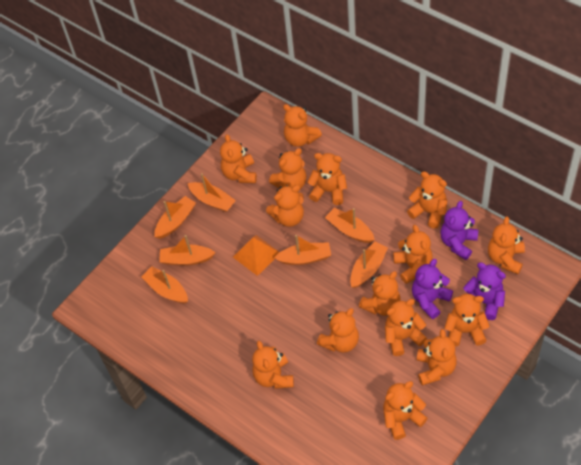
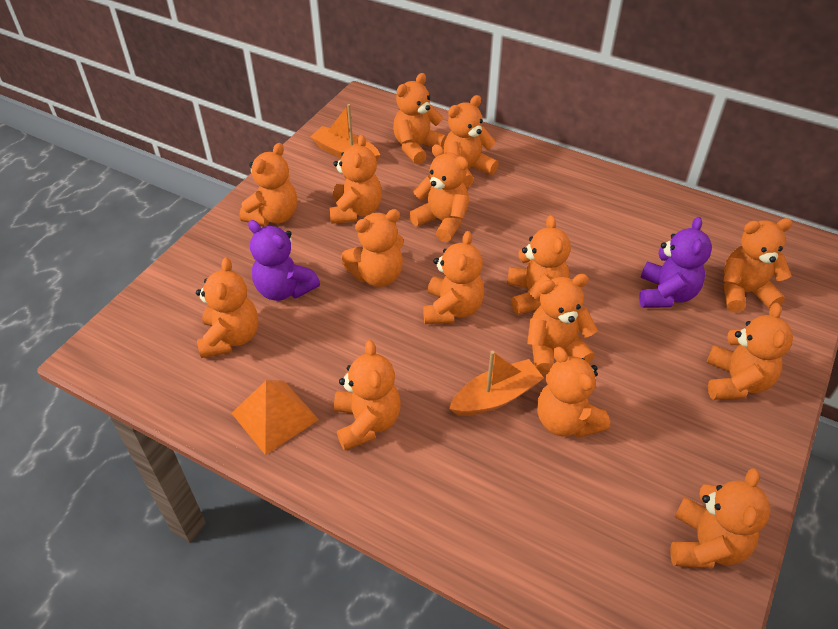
orange boat: 7 -> 2
purple teddy bear: 3 -> 2

